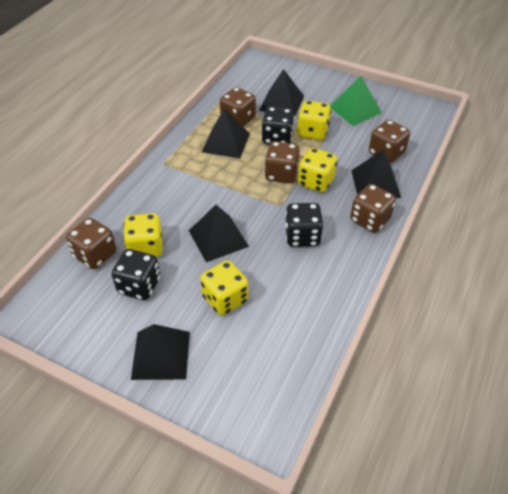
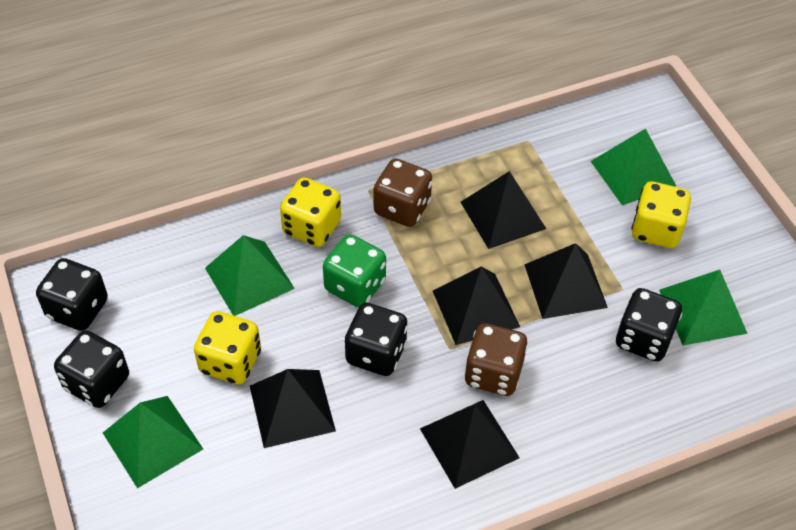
black dice: 3 -> 4
brown dice: 5 -> 2
green dice: 0 -> 1
green pyramid: 1 -> 4
yellow dice: 4 -> 3

